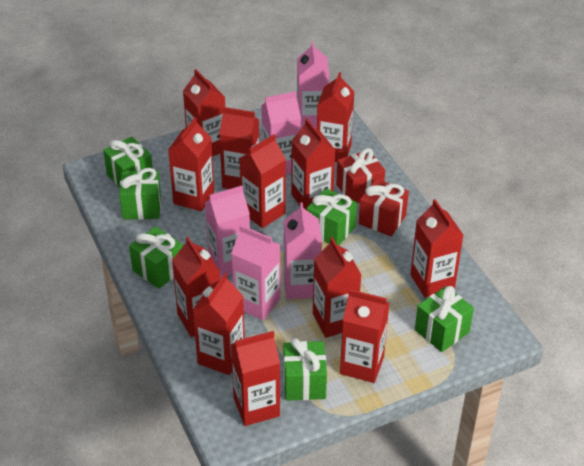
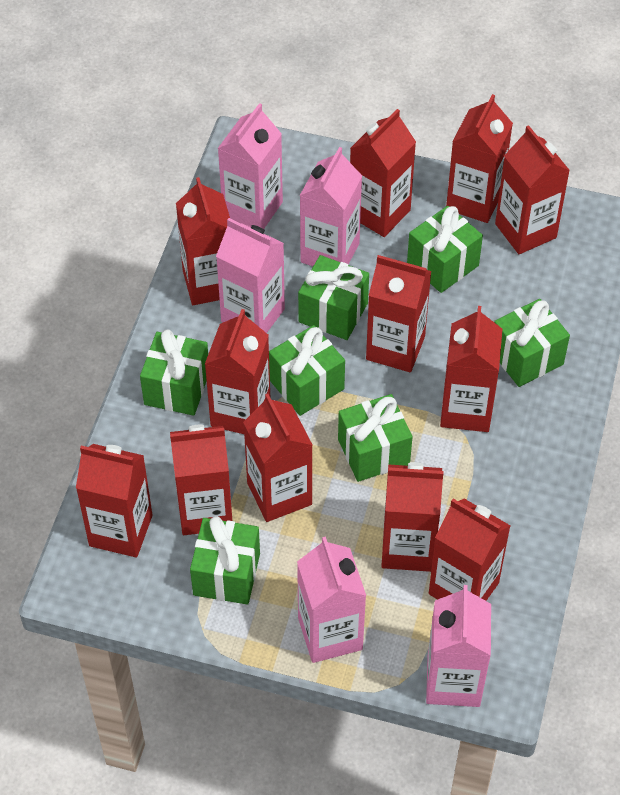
green gift: 6 -> 7
red gift: 2 -> 0

